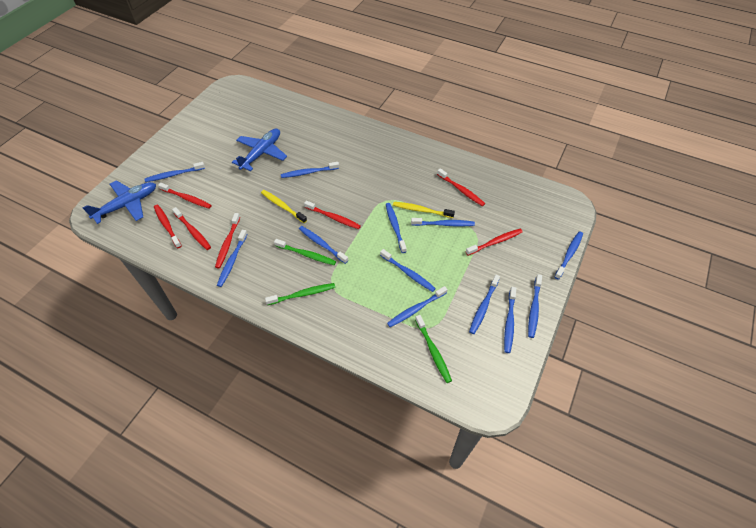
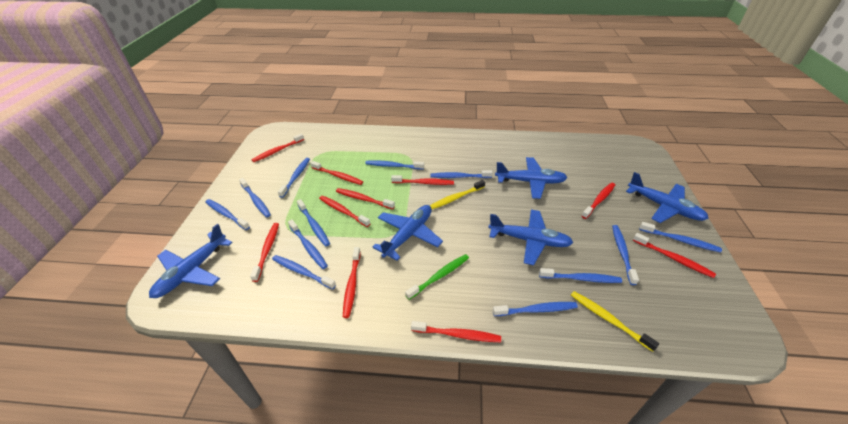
blue plane: 2 -> 5
green toothbrush: 3 -> 1
red toothbrush: 7 -> 10

